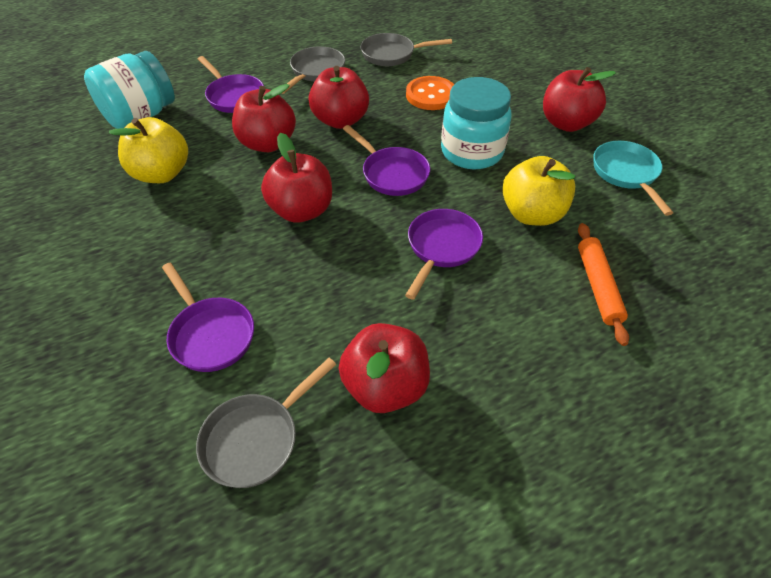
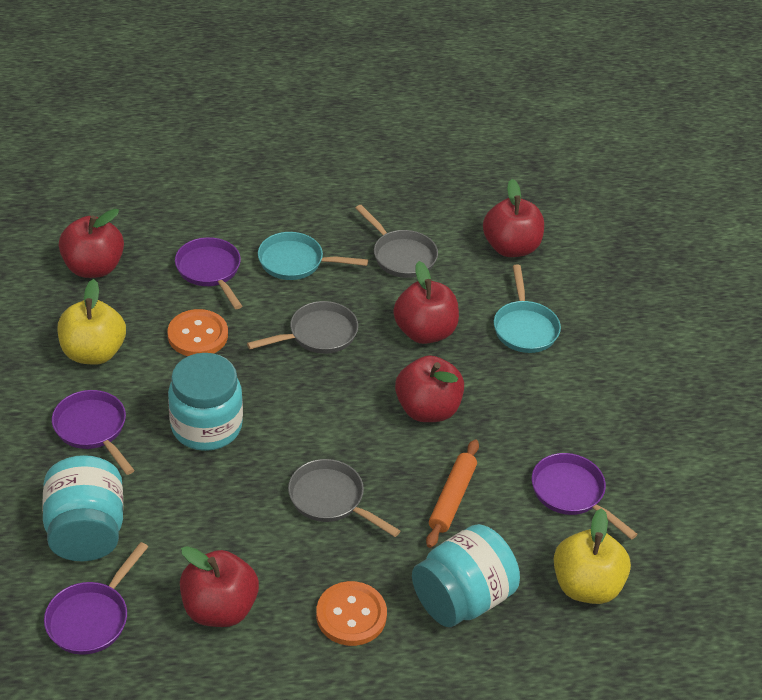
orange button: 1 -> 2
turquoise jar: 2 -> 3
turquoise pan: 1 -> 2

